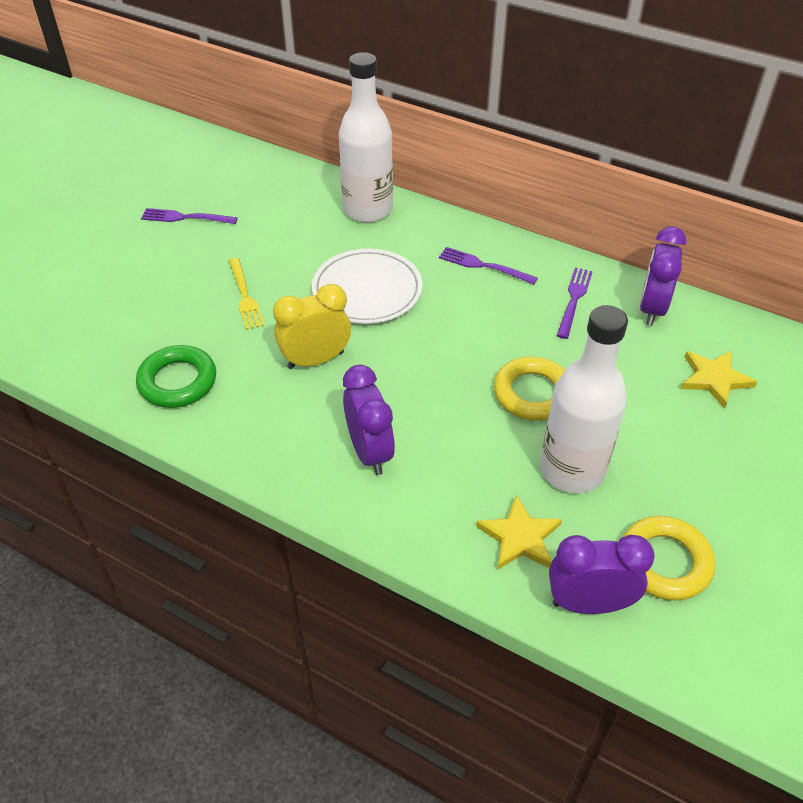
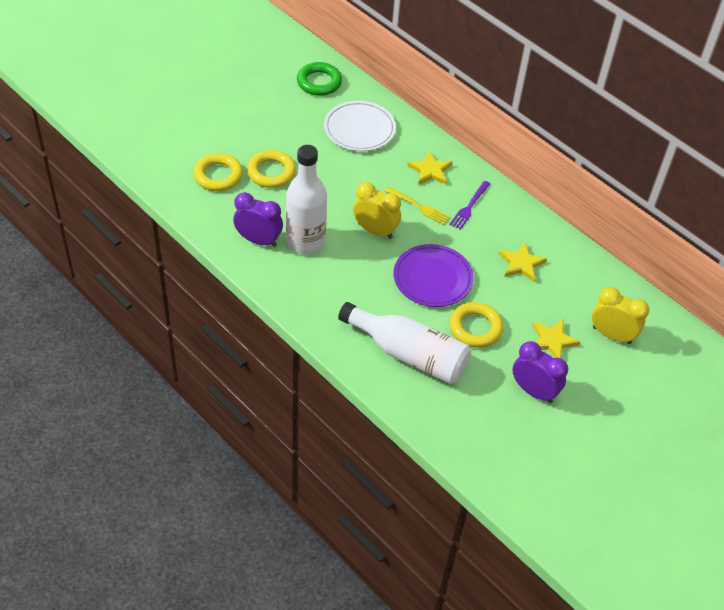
purple clock: 3 -> 2
purple fork: 3 -> 1
purple plate: 0 -> 1
yellow clock: 1 -> 2
yellow ring: 2 -> 3
yellow star: 2 -> 3

